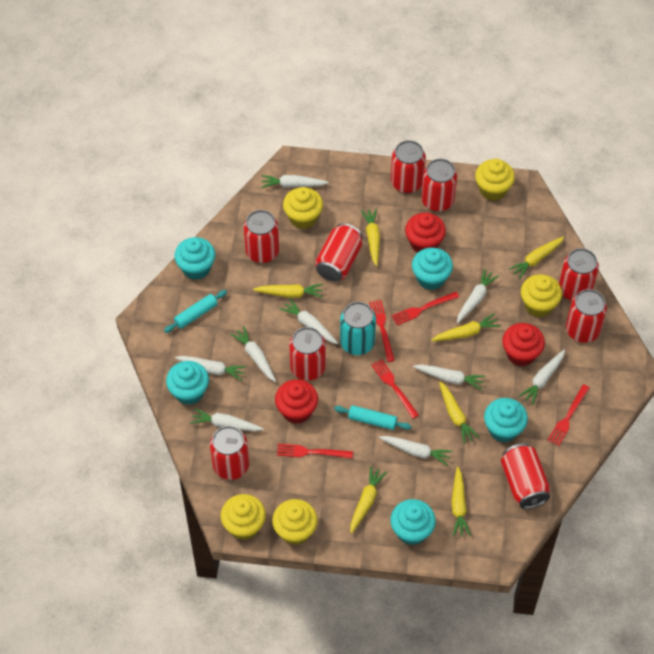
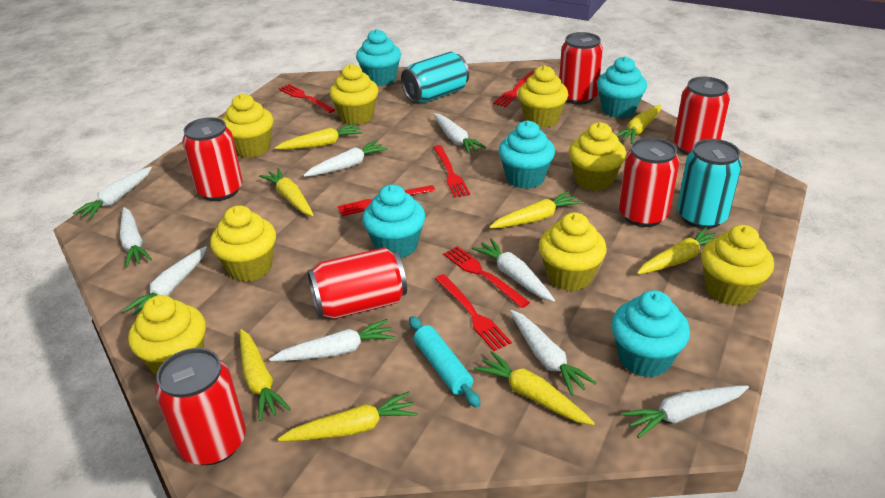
red can: 9 -> 6
red cupcake: 3 -> 0
red fork: 5 -> 6
turquoise can: 1 -> 2
turquoise rolling pin: 2 -> 1
yellow carrot: 7 -> 8
yellow cupcake: 5 -> 8

